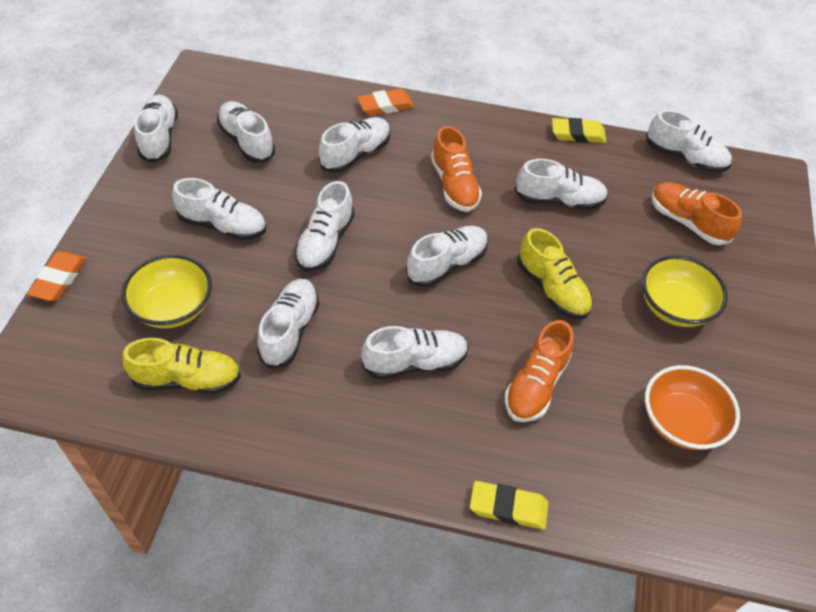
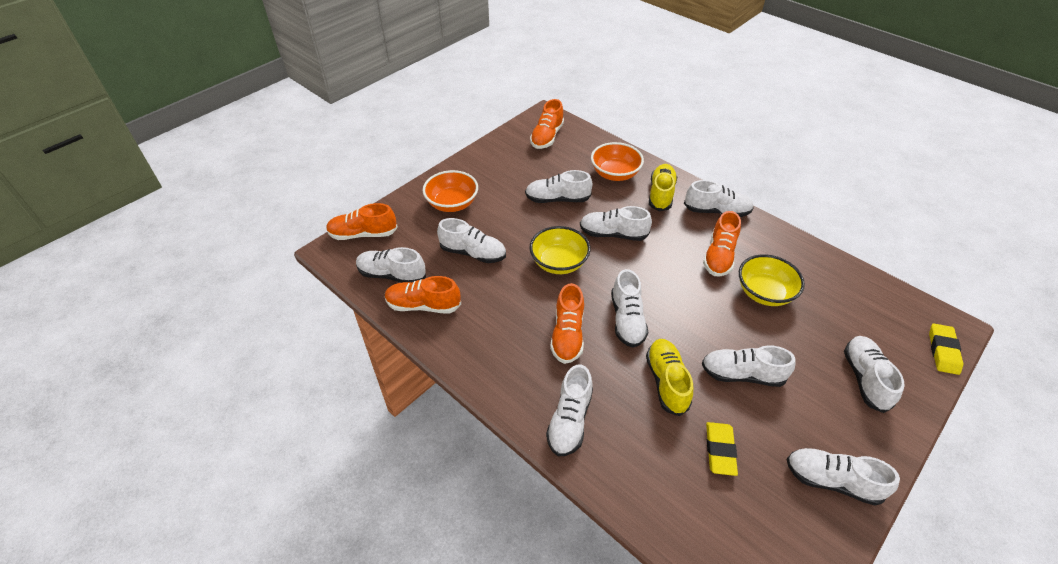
orange bowl: 1 -> 2
orange eraser: 2 -> 0
orange shoe: 3 -> 5

